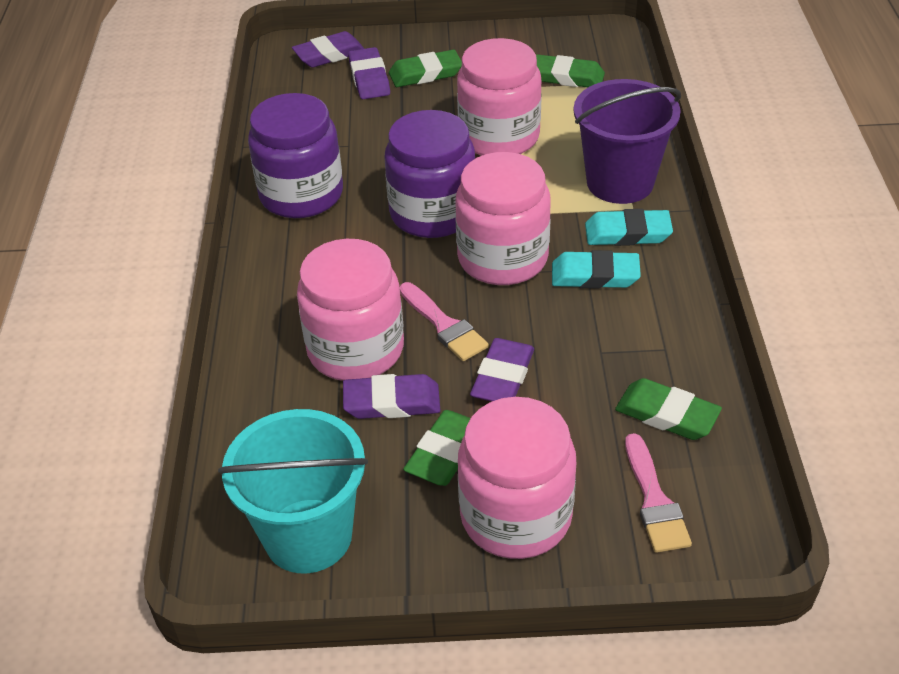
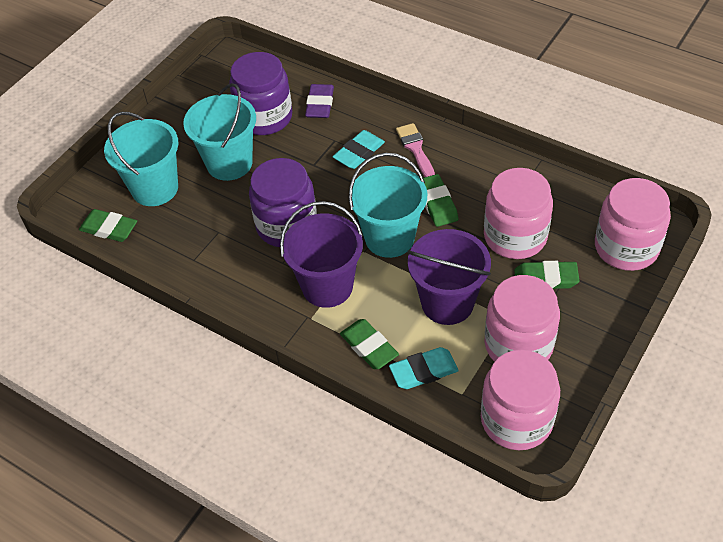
pink brush: 2 -> 1
purple bucket: 1 -> 2
purple eraser: 4 -> 1
turquoise bucket: 1 -> 3

